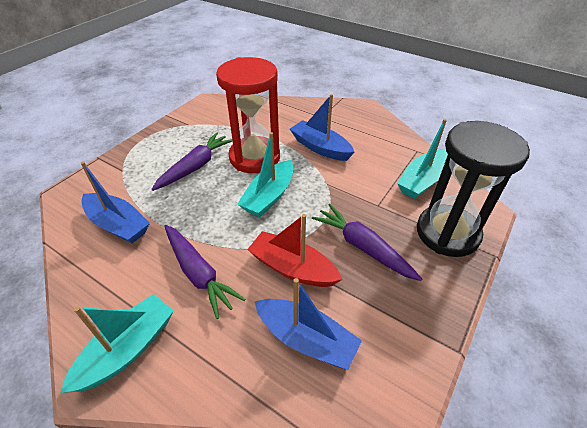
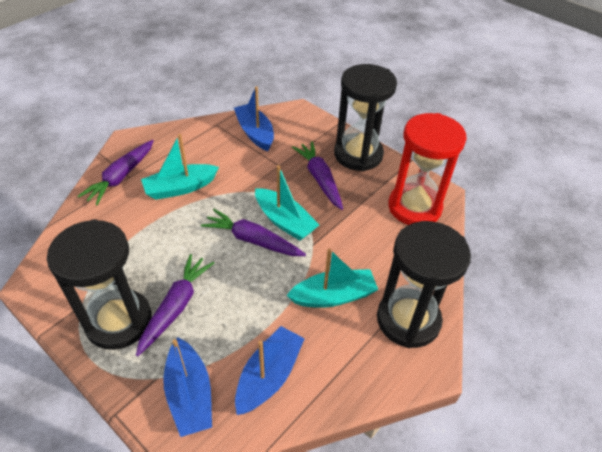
black hourglass: 1 -> 3
purple carrot: 3 -> 4
red boat: 1 -> 0

